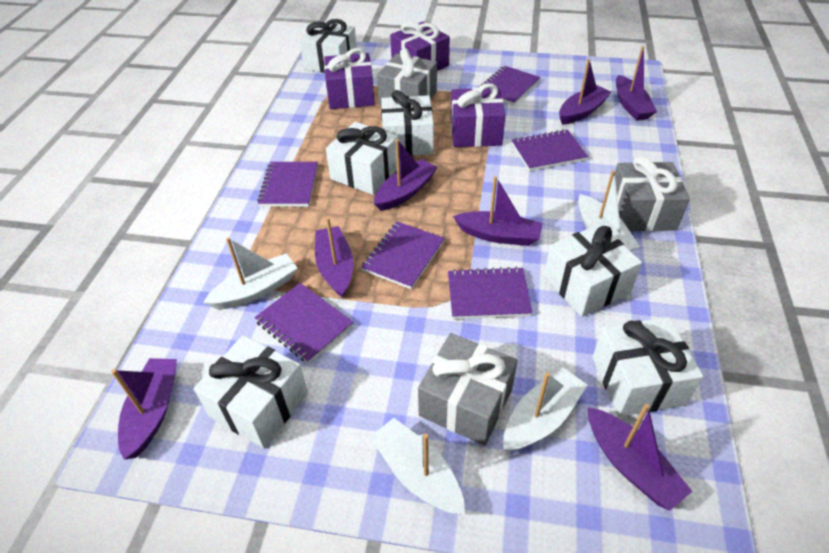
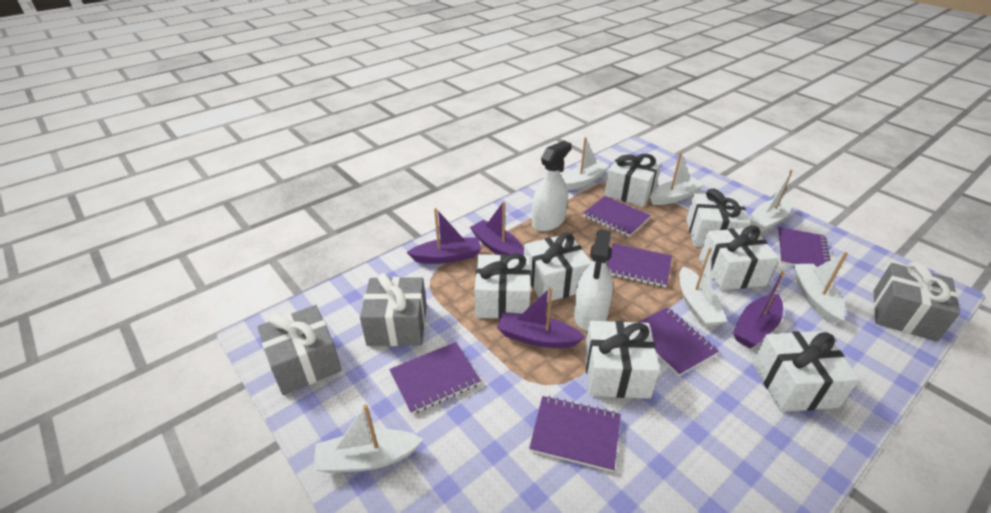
purple boat: 7 -> 4
purple gift: 3 -> 0
white boat: 4 -> 6
white gift: 6 -> 7
white spray bottle: 0 -> 2

